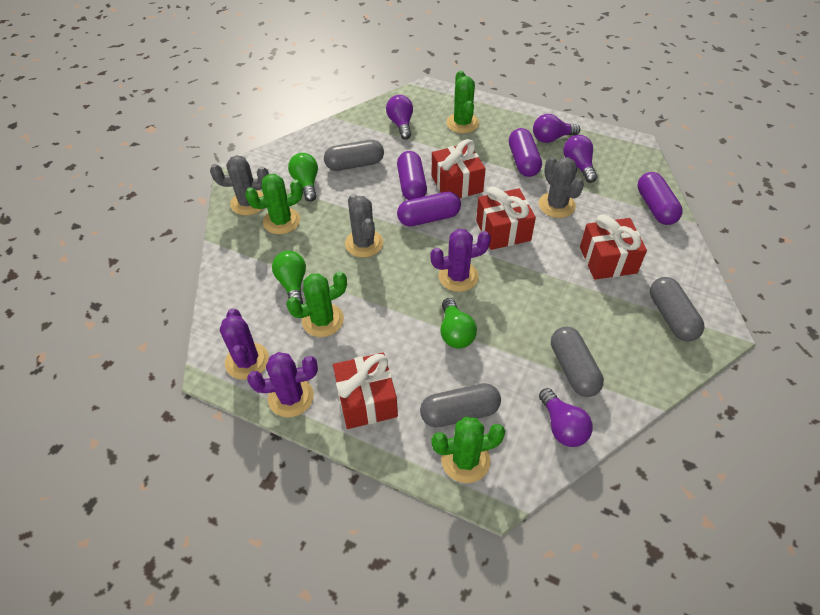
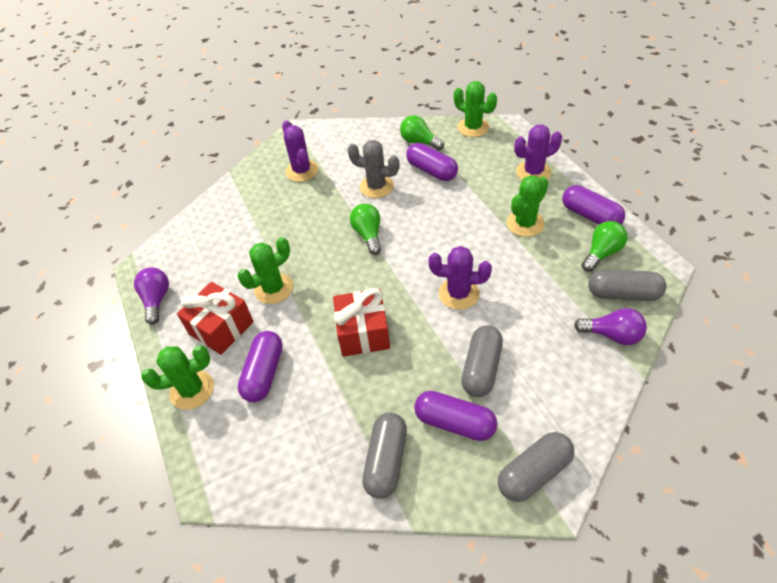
grey cactus: 3 -> 1
purple light bulb: 4 -> 2
red gift: 4 -> 2

